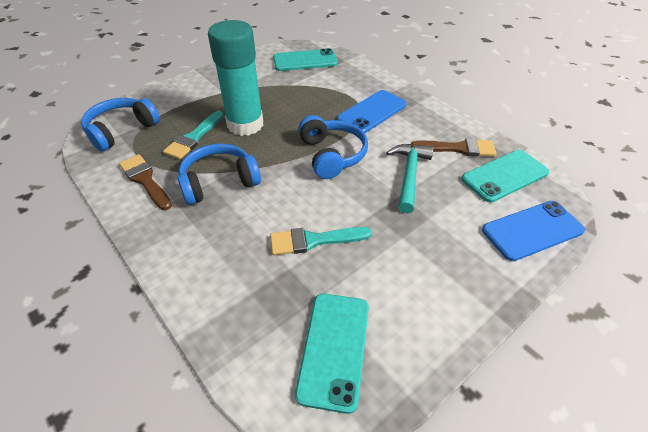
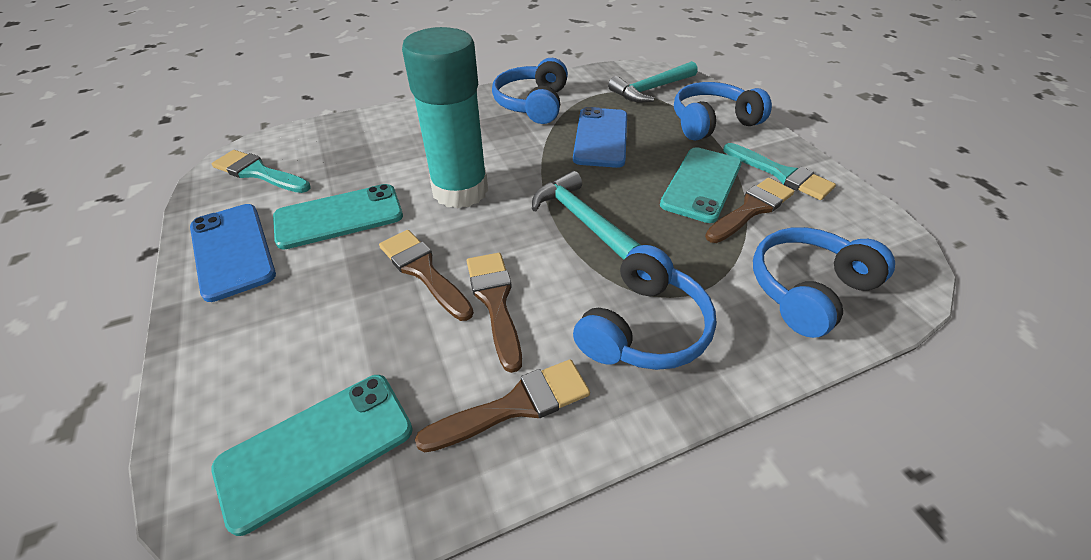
blue headphones: 3 -> 4
brown brush: 2 -> 4
turquoise hammer: 1 -> 2

